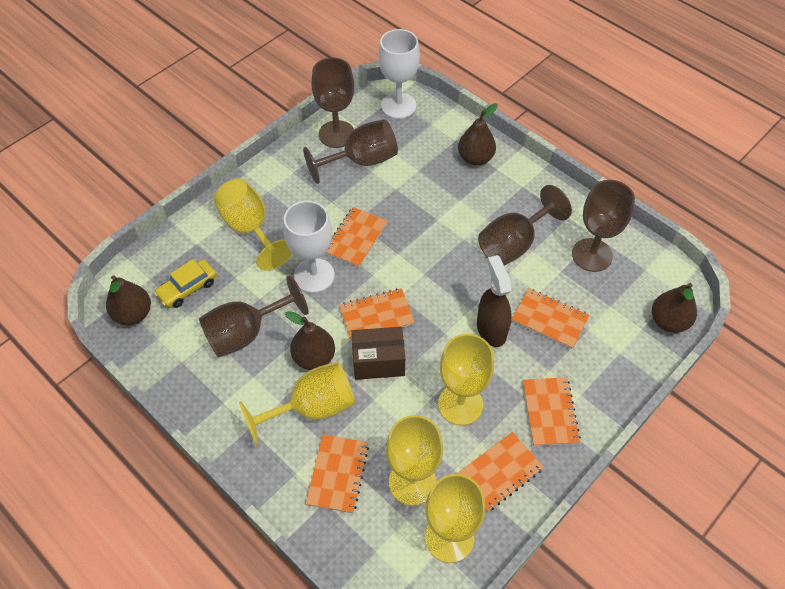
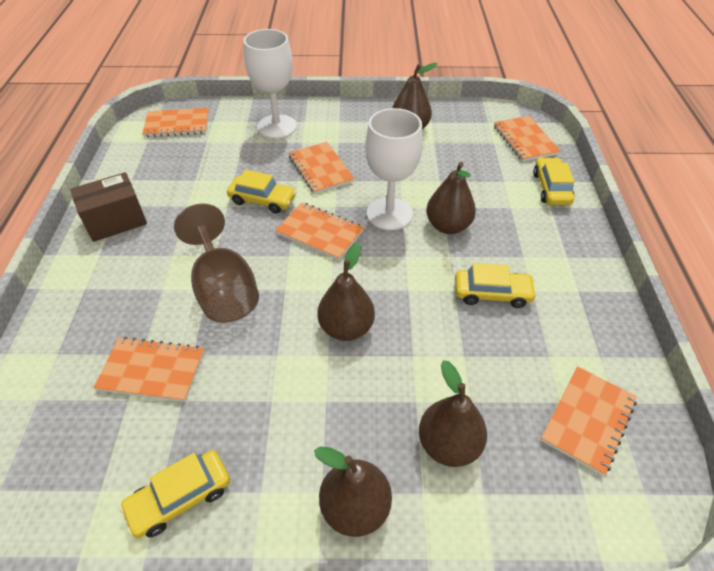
brown goblet: 5 -> 1
brown pear: 4 -> 5
brown spray bottle: 1 -> 0
yellow car: 1 -> 4
yellow goblet: 5 -> 0

